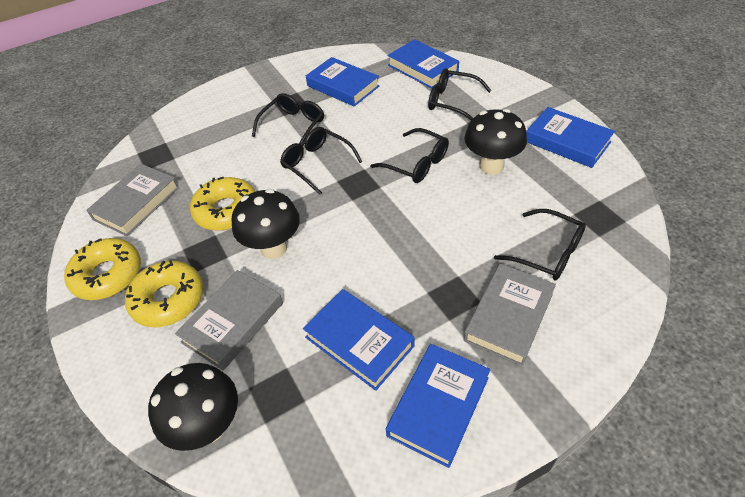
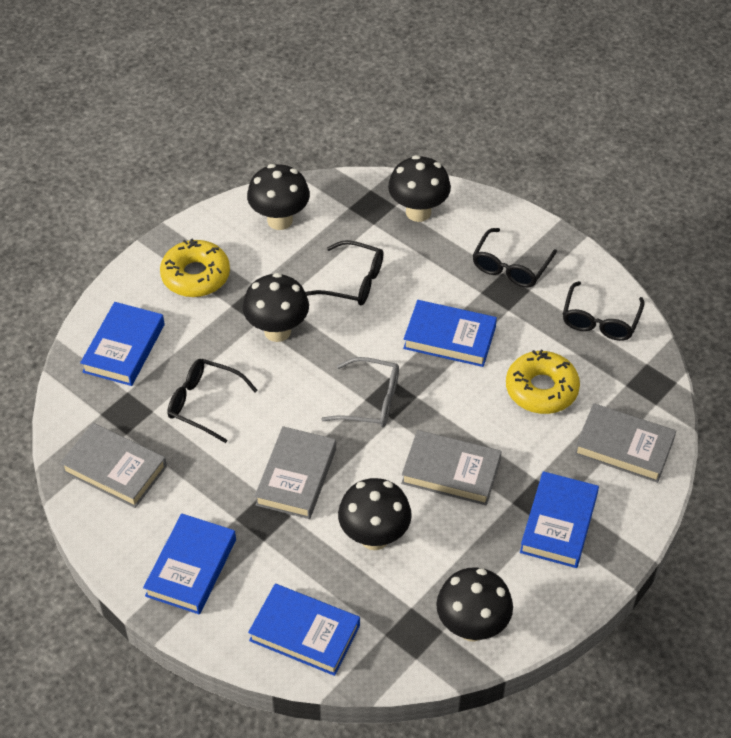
black glasses: 5 -> 4
black mushroom: 3 -> 5
grey book: 3 -> 4
grey glasses: 0 -> 1
yellow donut: 3 -> 2

